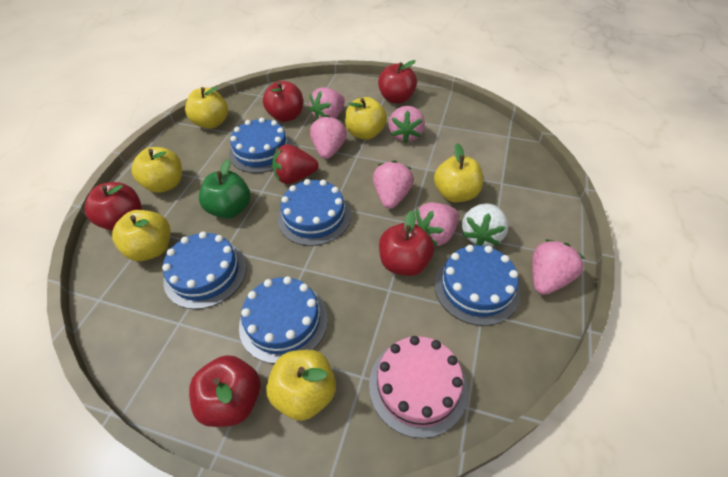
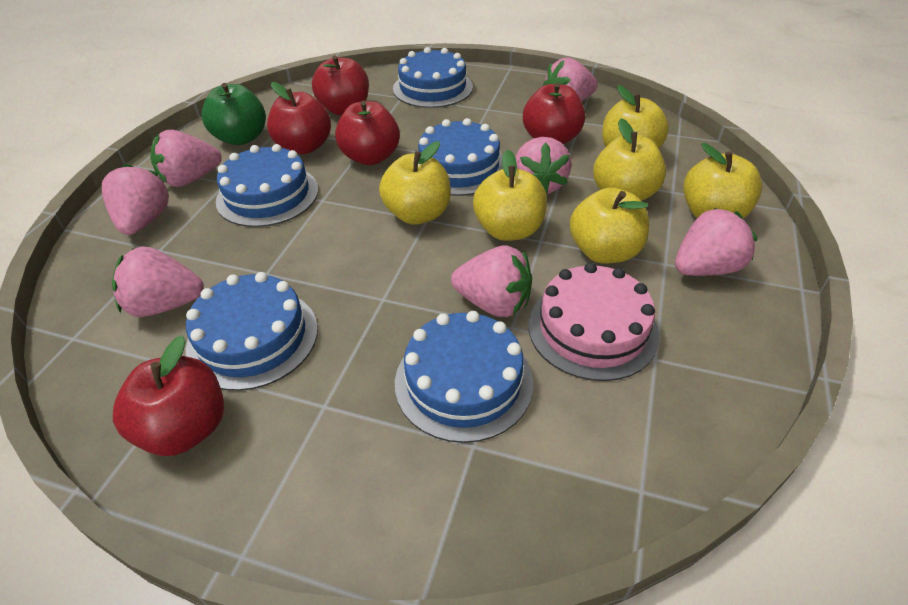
pink strawberry: 6 -> 7
red strawberry: 1 -> 0
white strawberry: 1 -> 0

